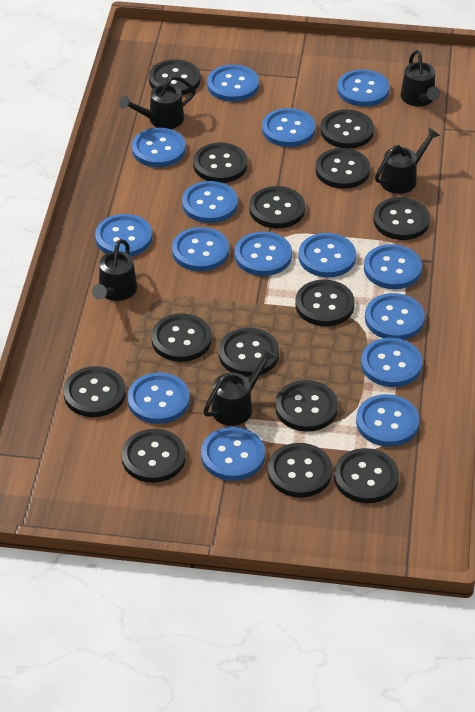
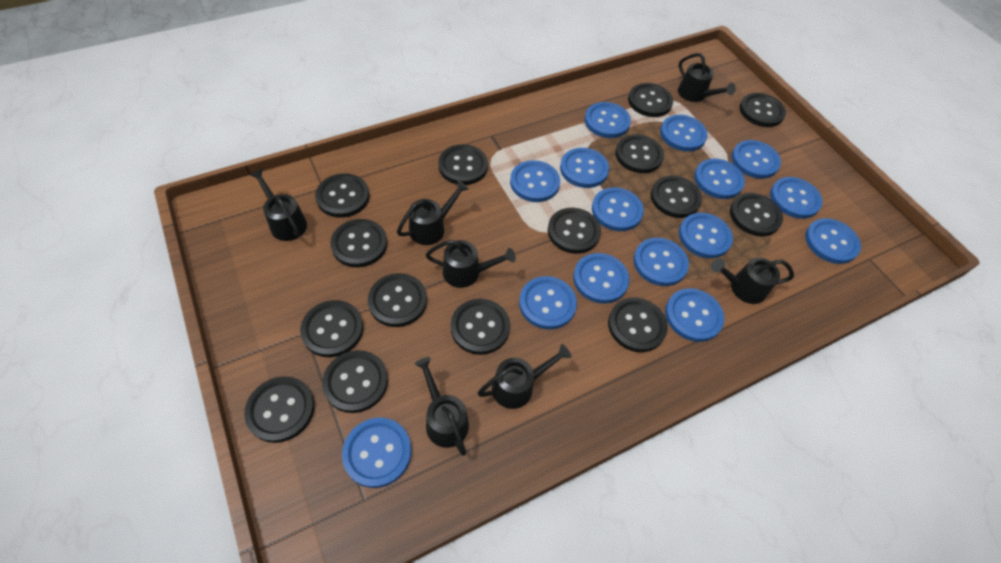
black button: 14 -> 15
black watering can: 5 -> 7

